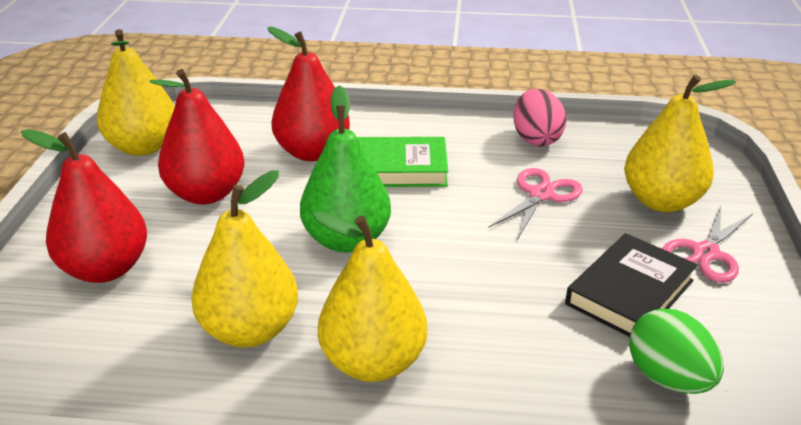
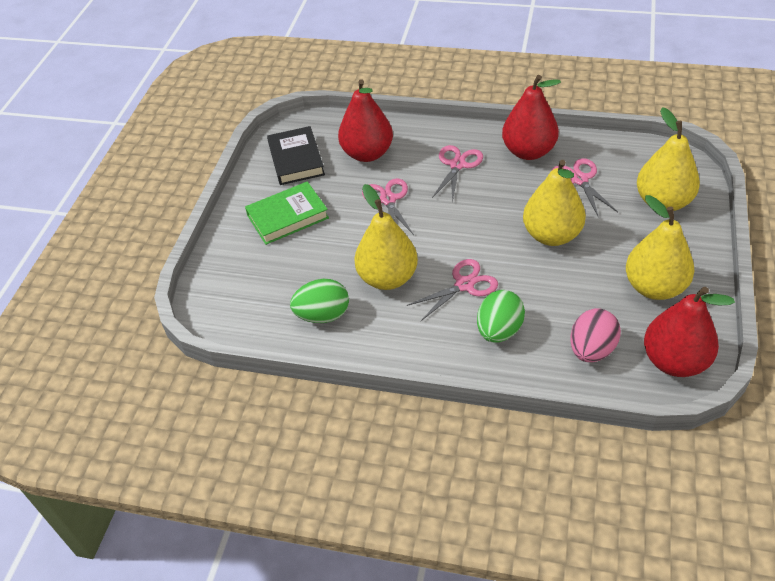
green egg: 1 -> 2
green pear: 1 -> 0
pink scissors: 2 -> 4

